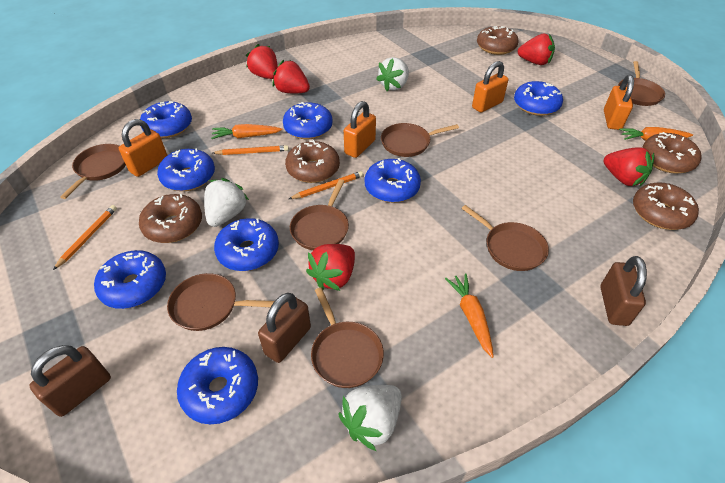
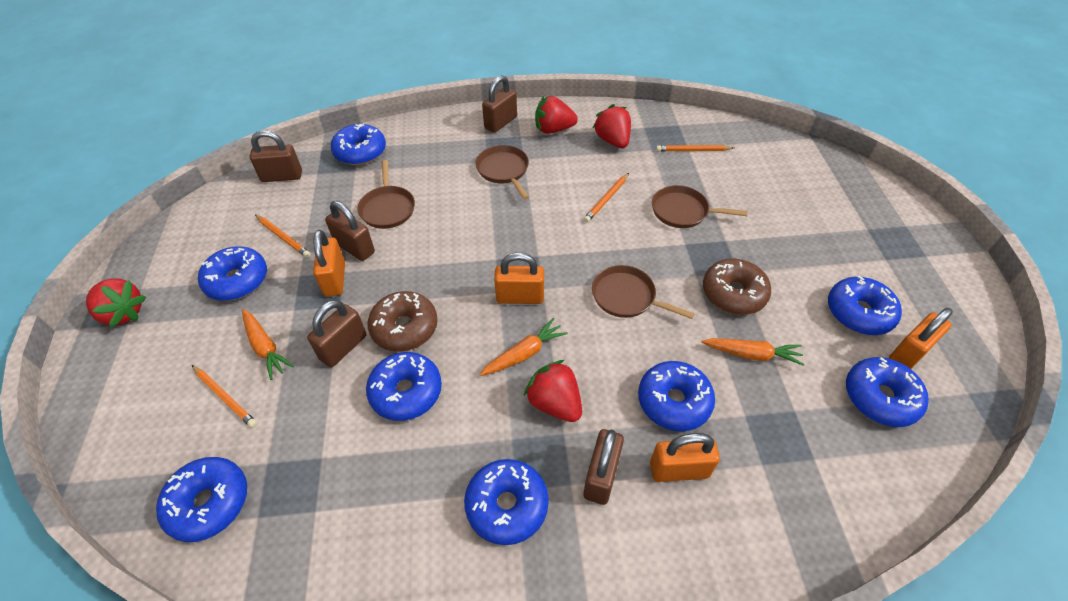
brown donut: 5 -> 2
brown padlock: 3 -> 5
brown pan: 7 -> 4
orange pencil: 3 -> 4
red strawberry: 5 -> 4
white strawberry: 3 -> 0

